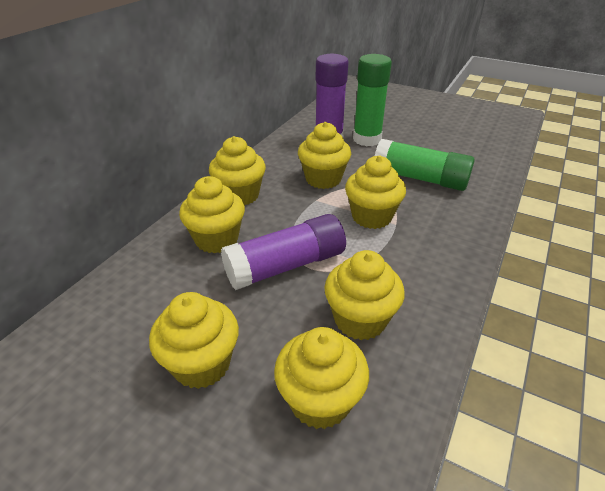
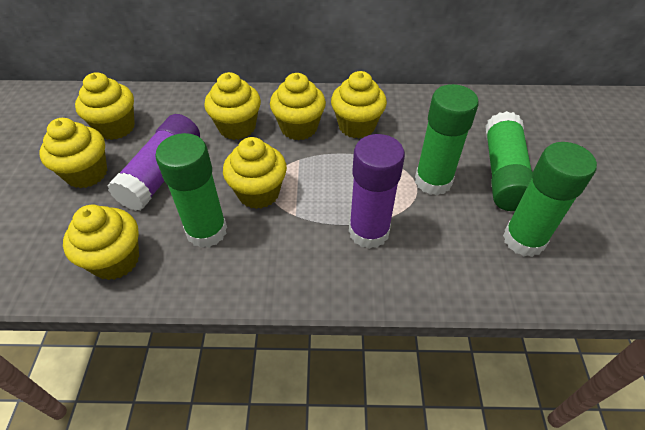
green glue stick: 2 -> 4

